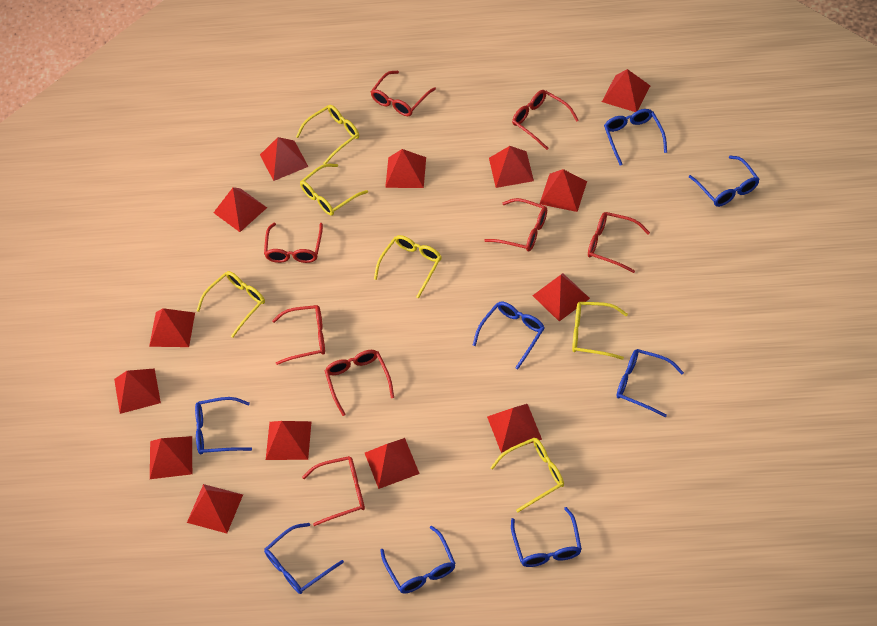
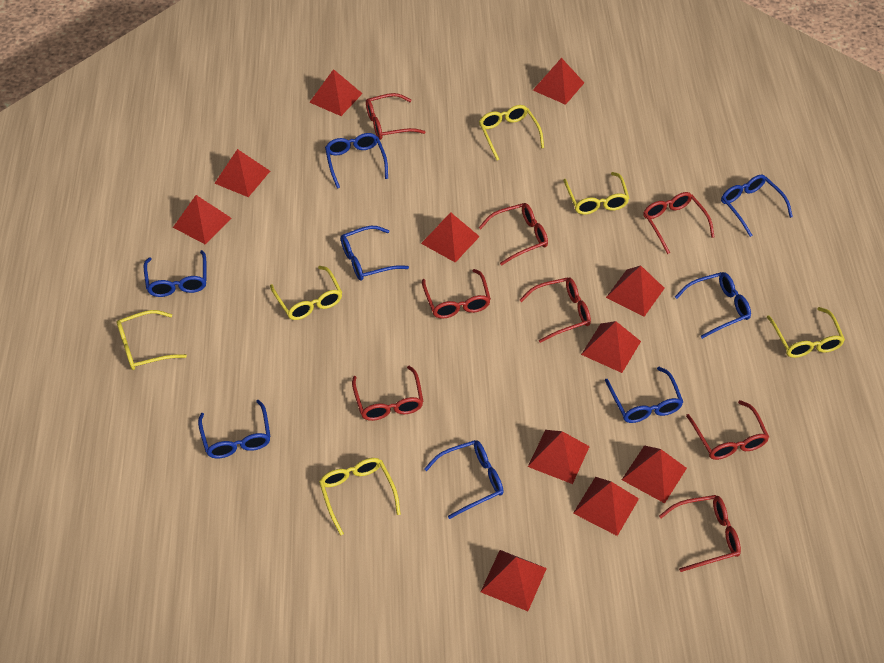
red pyramid: 14 -> 11

